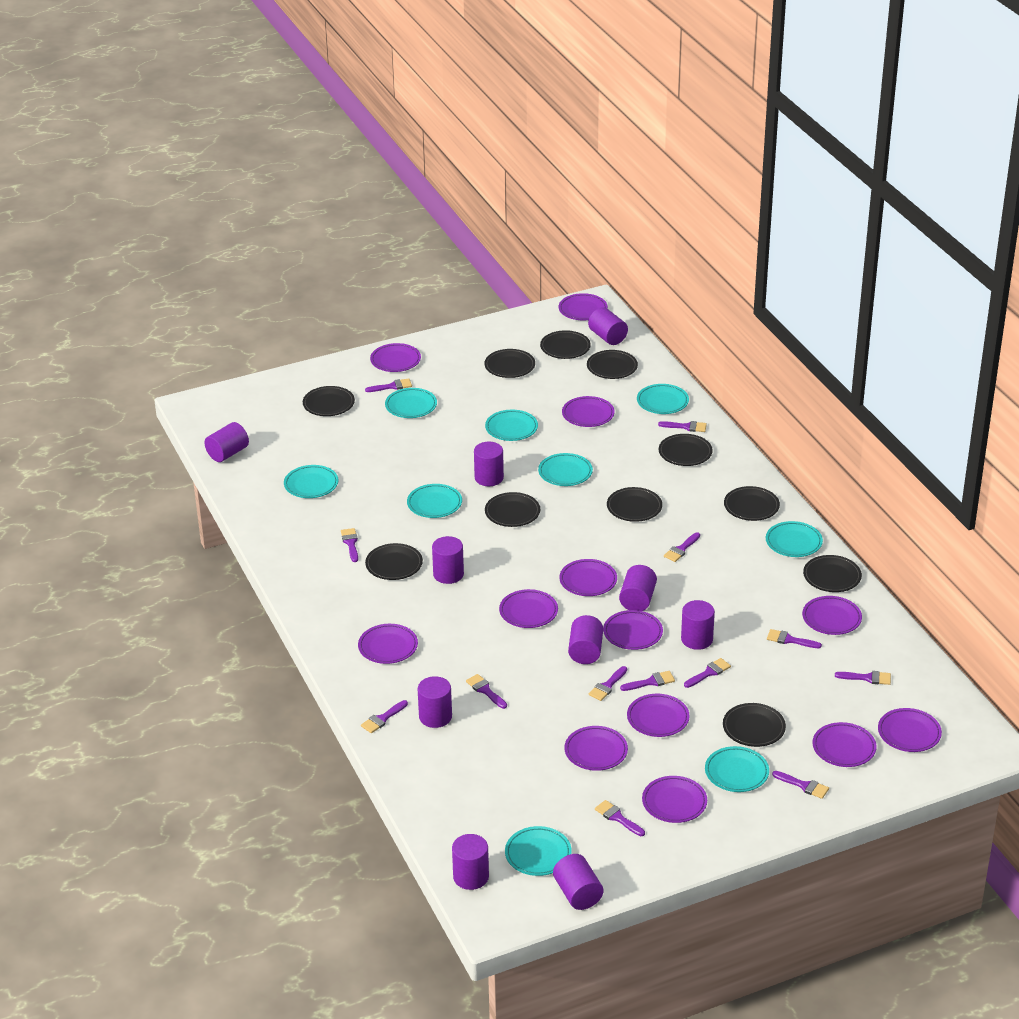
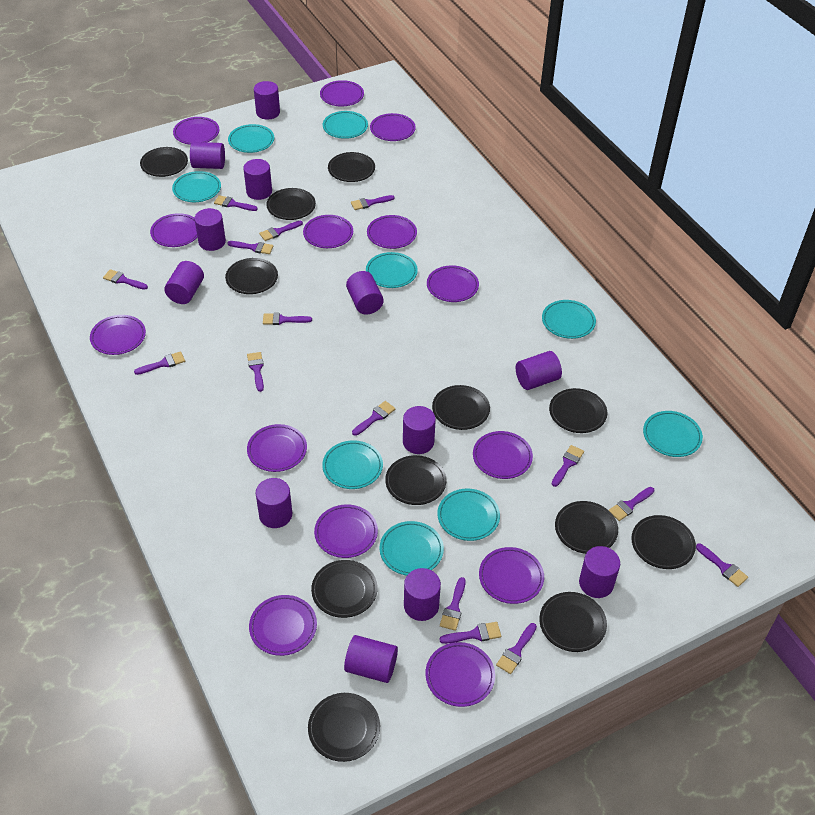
black plate: 11 -> 12
purple brush: 13 -> 15
purple cylinder: 10 -> 12
purple plate: 13 -> 14

